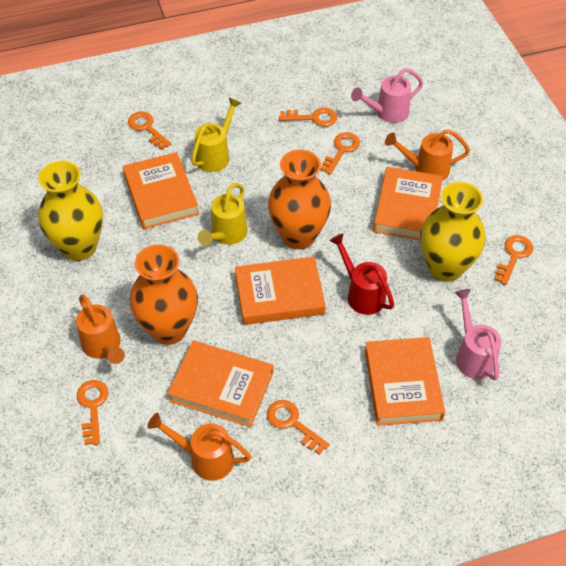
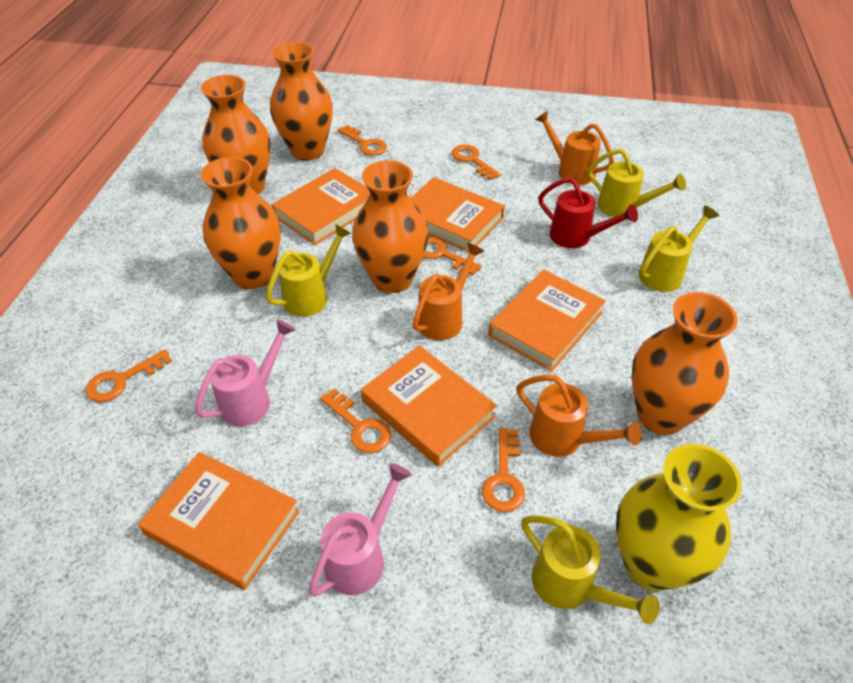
orange vase: 2 -> 5
yellow vase: 2 -> 1
yellow watering can: 2 -> 4

